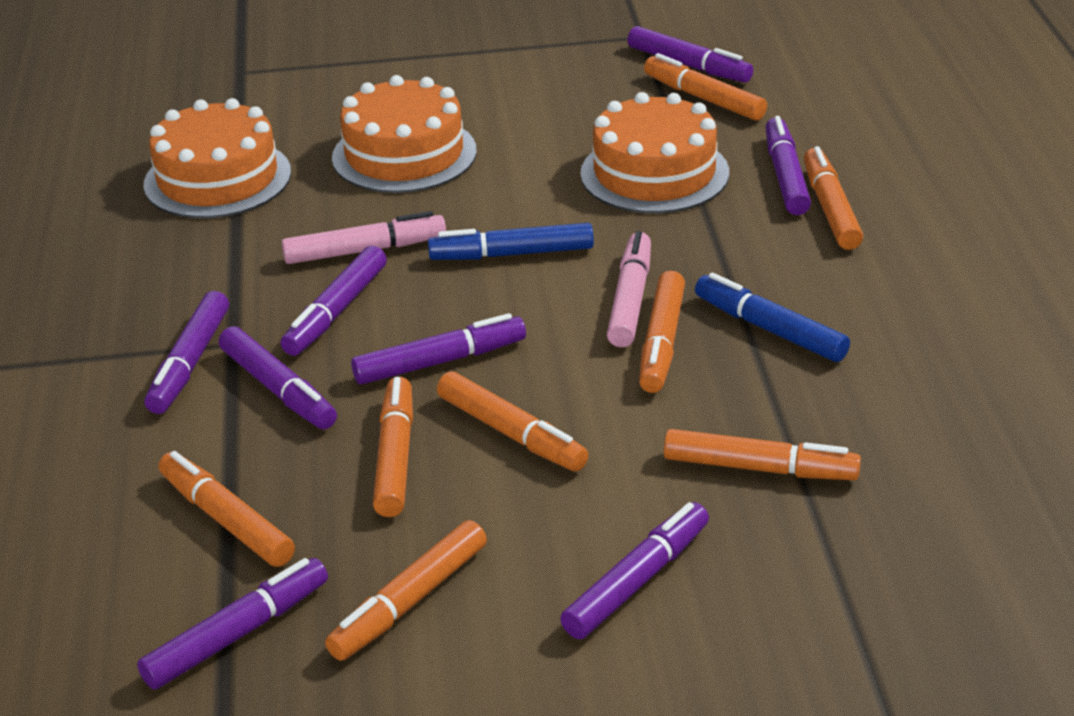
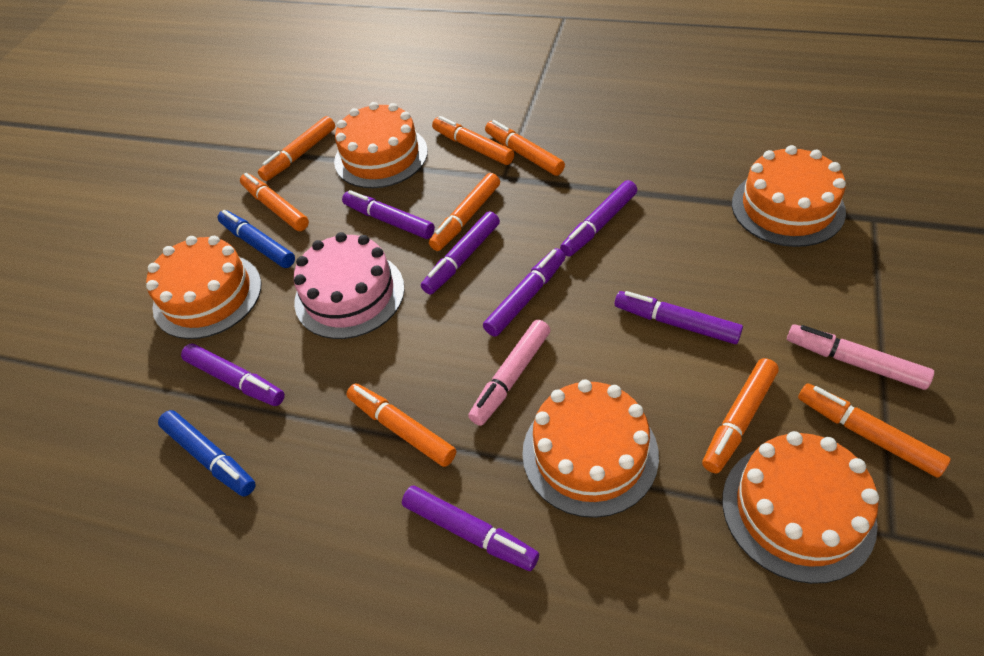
orange cake: 3 -> 5
pink cake: 0 -> 1
purple marker: 8 -> 7

